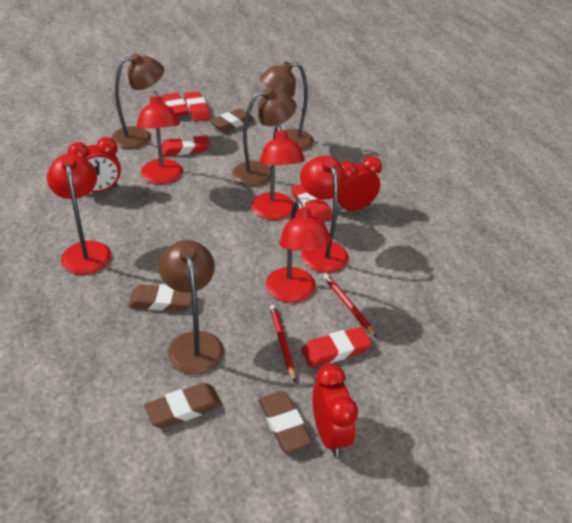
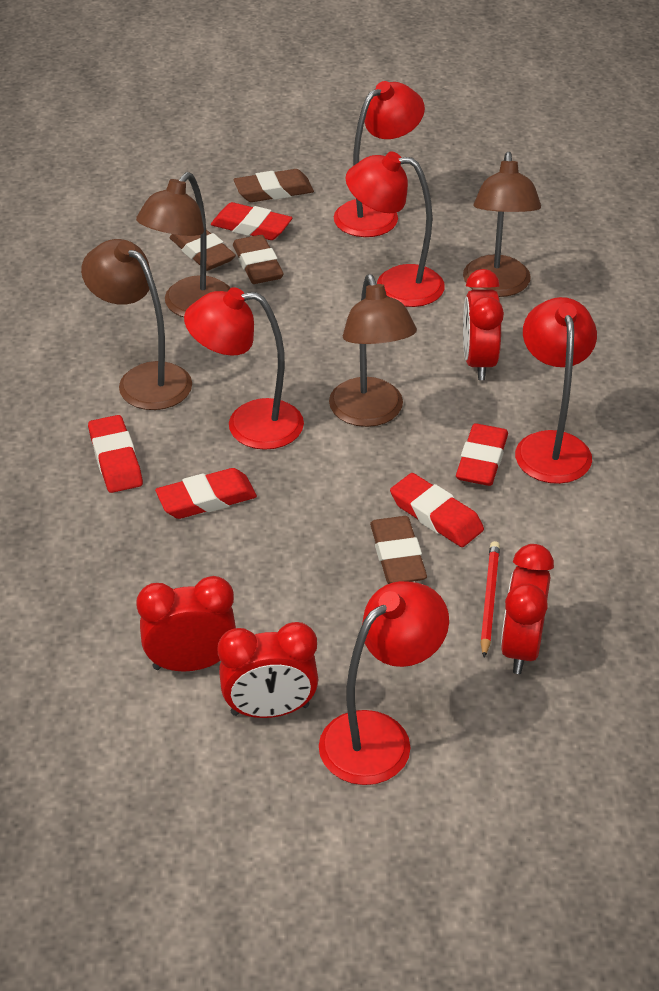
red clock: 3 -> 4
red pencil: 2 -> 1

